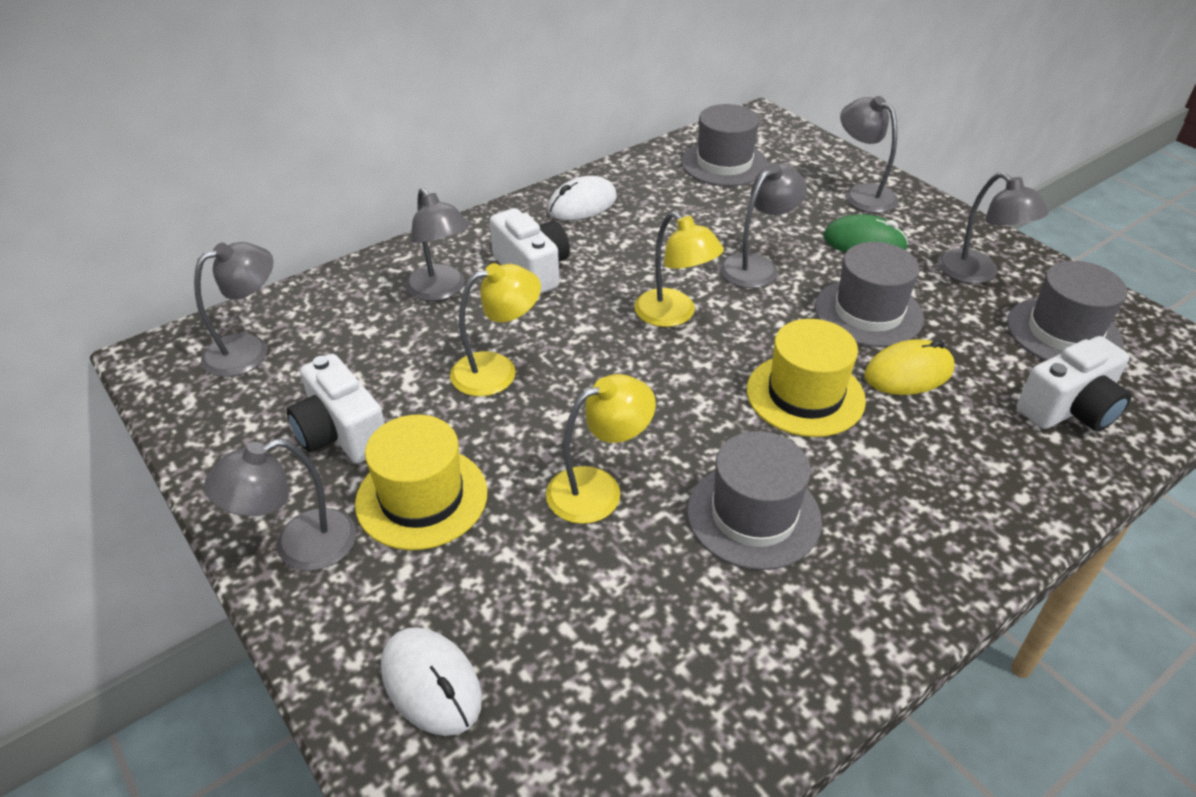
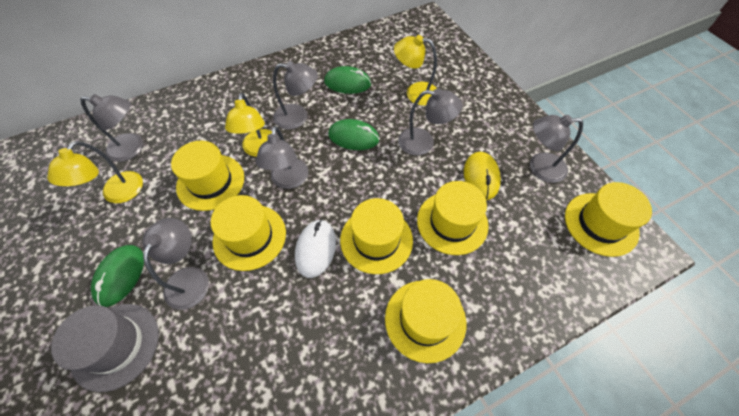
green mouse: 1 -> 3
grey hat: 4 -> 1
white camera: 3 -> 0
white mouse: 2 -> 1
yellow hat: 2 -> 6

